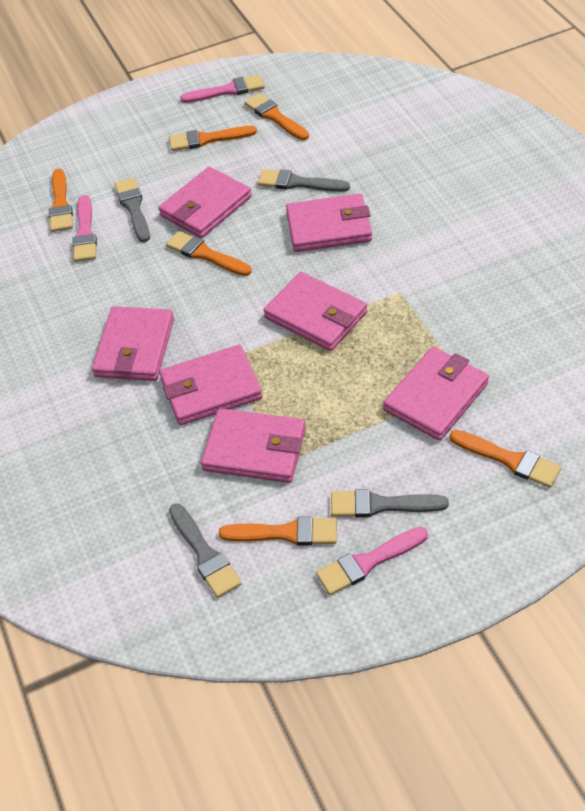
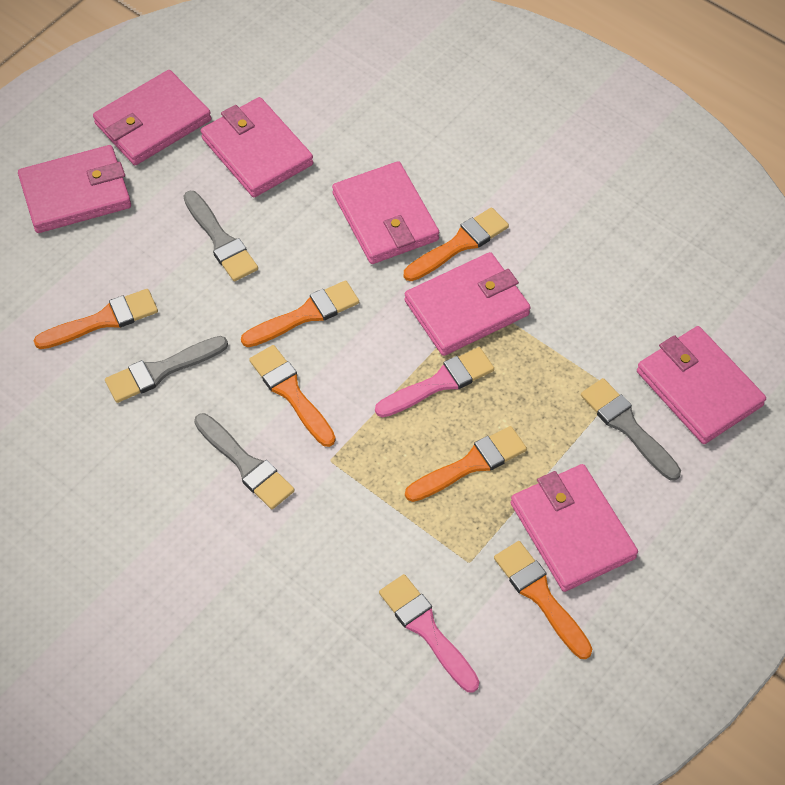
pink brush: 3 -> 2

